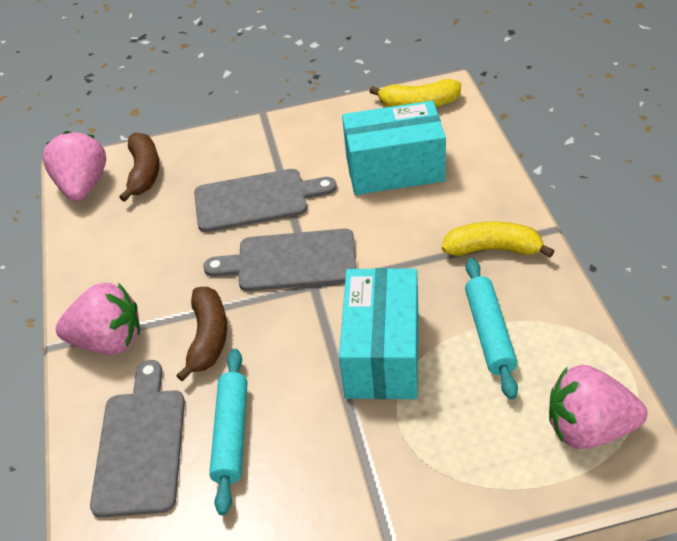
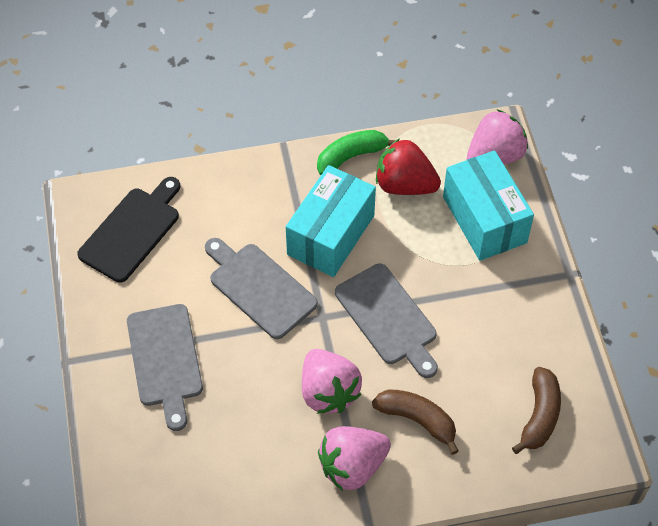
black cutting board: 0 -> 1
green banana: 0 -> 1
red strawberry: 0 -> 1
turquoise rolling pin: 2 -> 0
yellow banana: 2 -> 0

